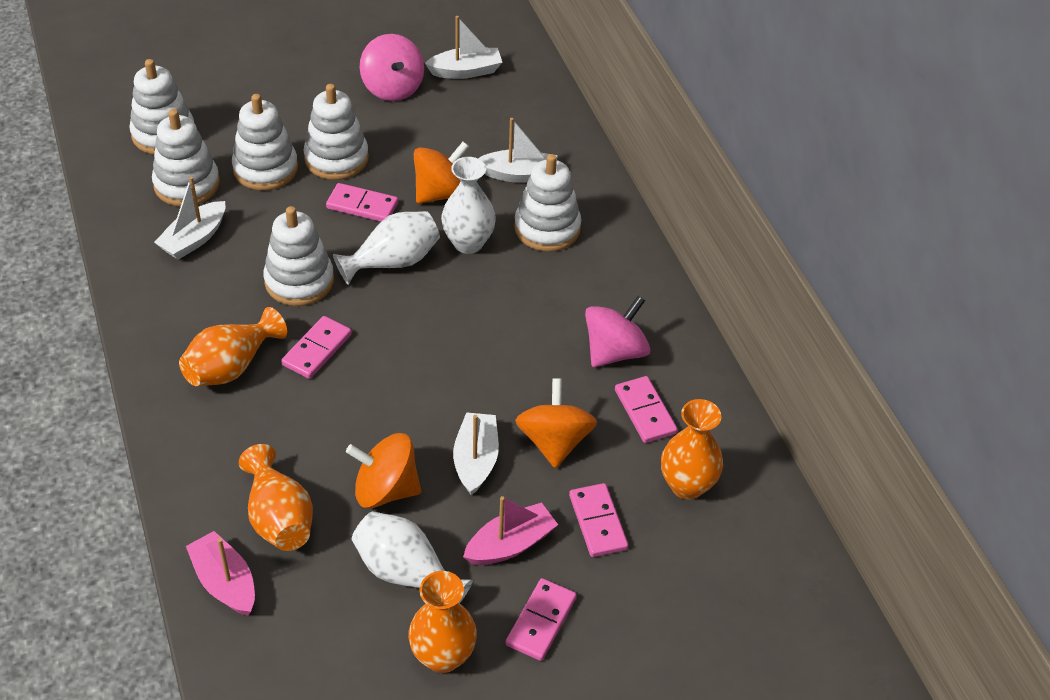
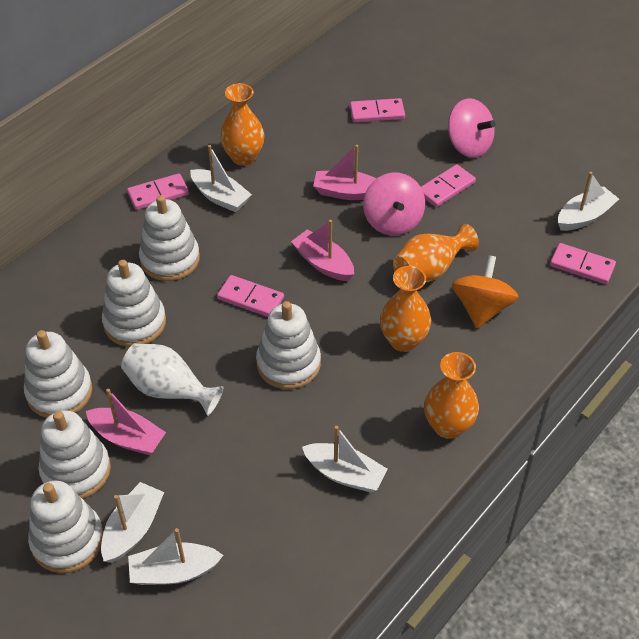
orange spinning top: 3 -> 1
pink boat: 2 -> 3
white boat: 4 -> 5
white vase: 3 -> 1

